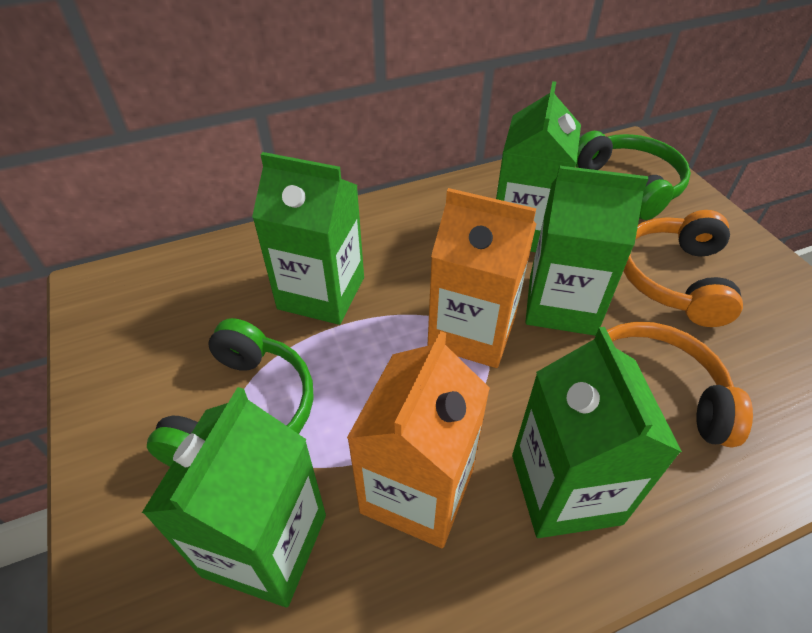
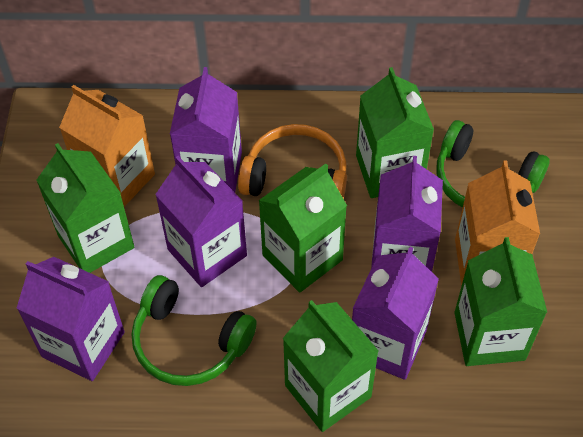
orange headphones: 2 -> 1
purple carton: 0 -> 5

